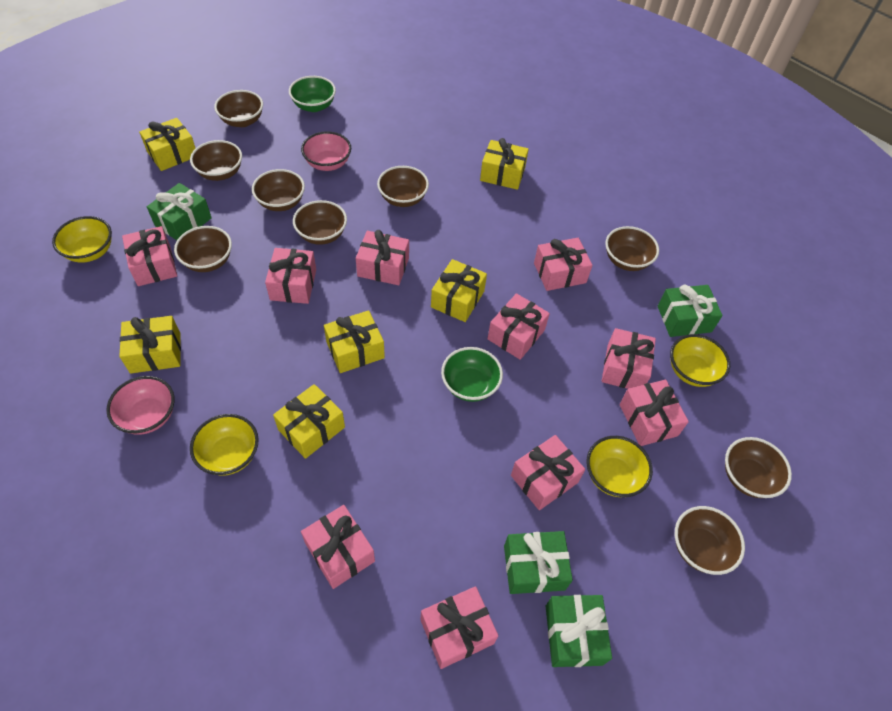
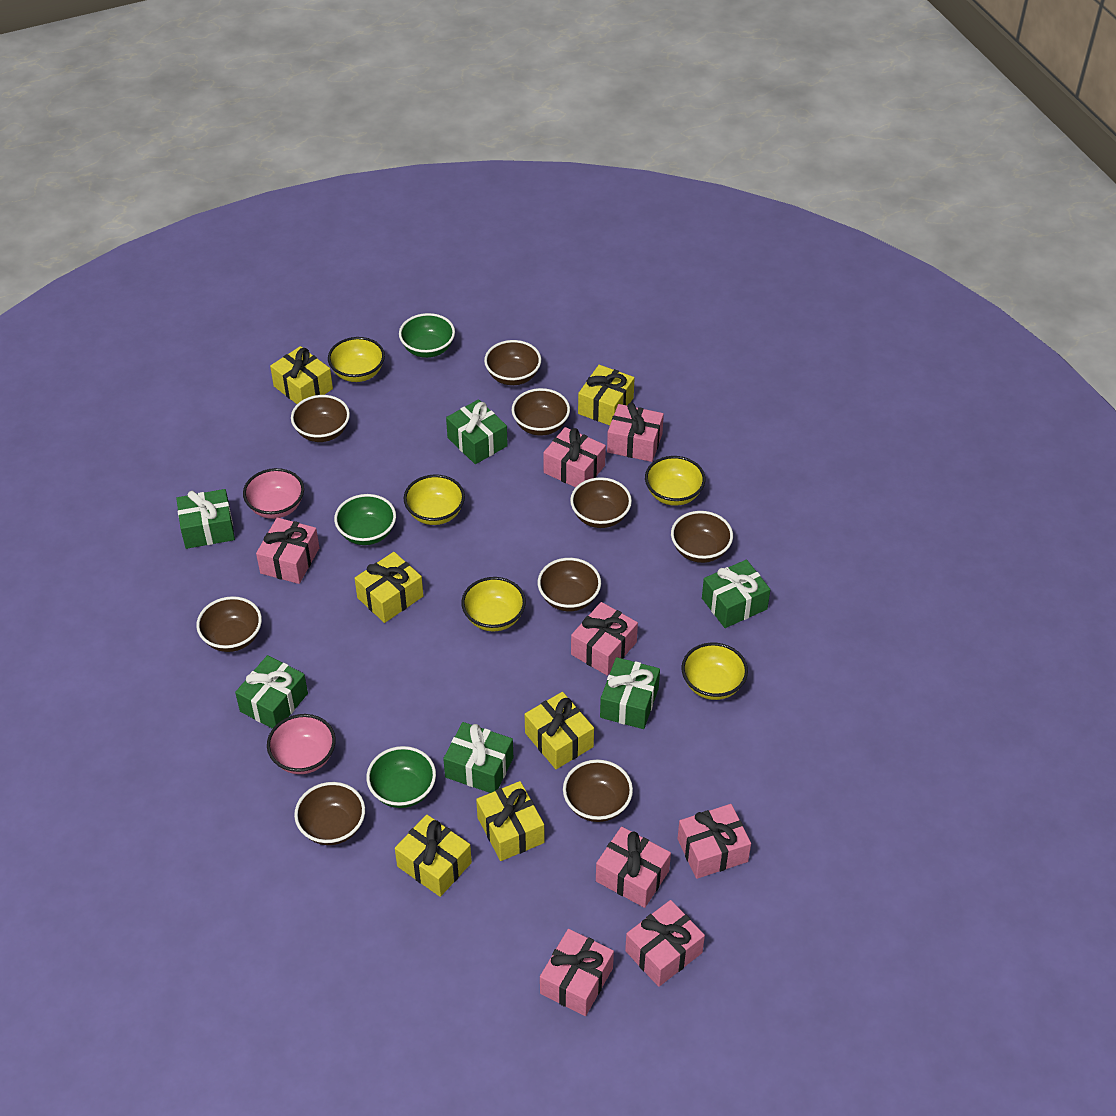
green bowl: 2 -> 3
green gift: 4 -> 6
pink gift: 10 -> 8
yellow bowl: 4 -> 5

